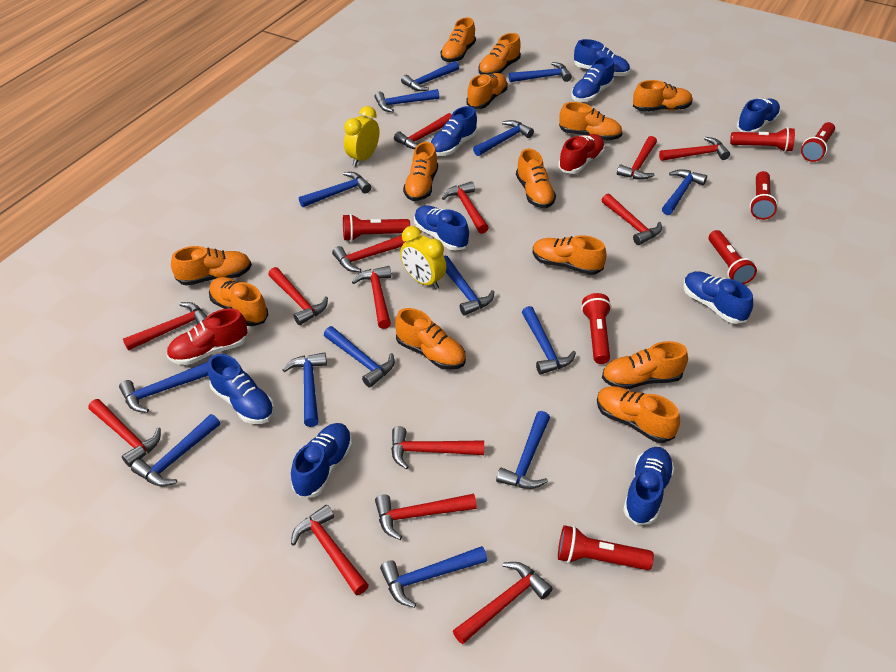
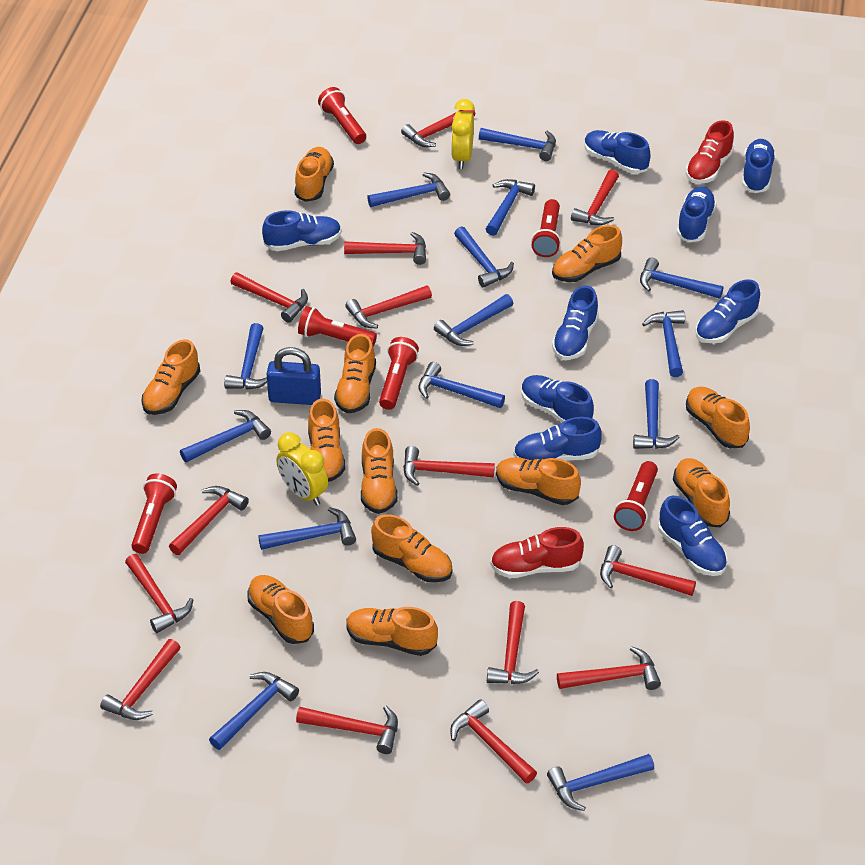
blue padlock: 0 -> 1
orange shoe: 13 -> 12
red flashlight: 7 -> 6

